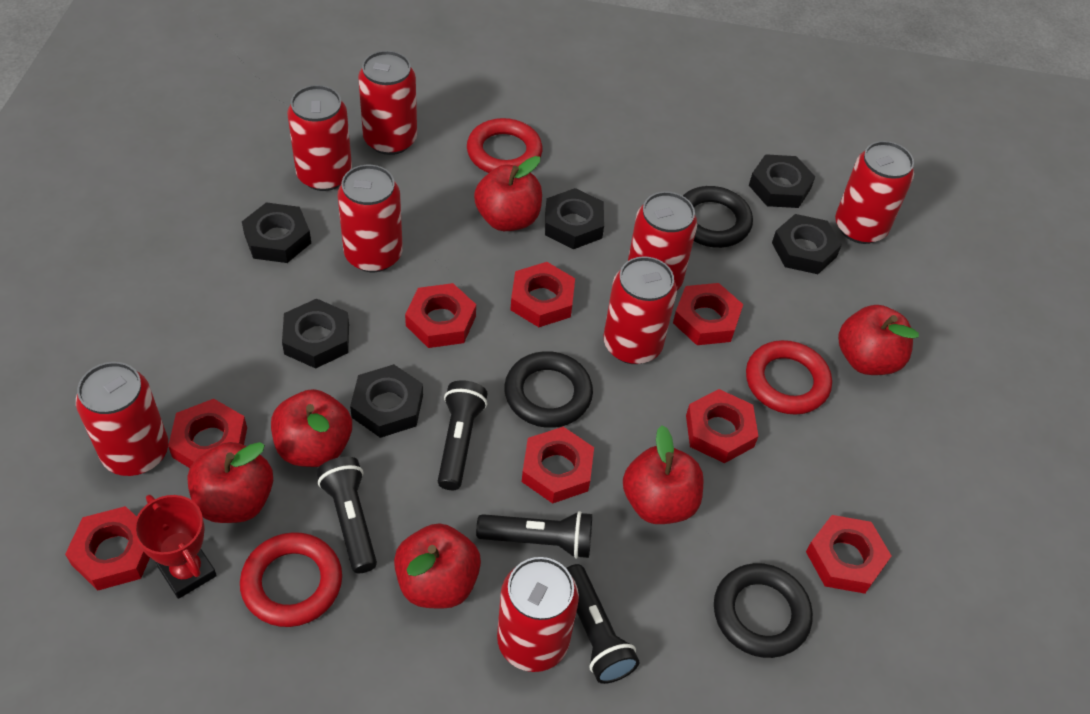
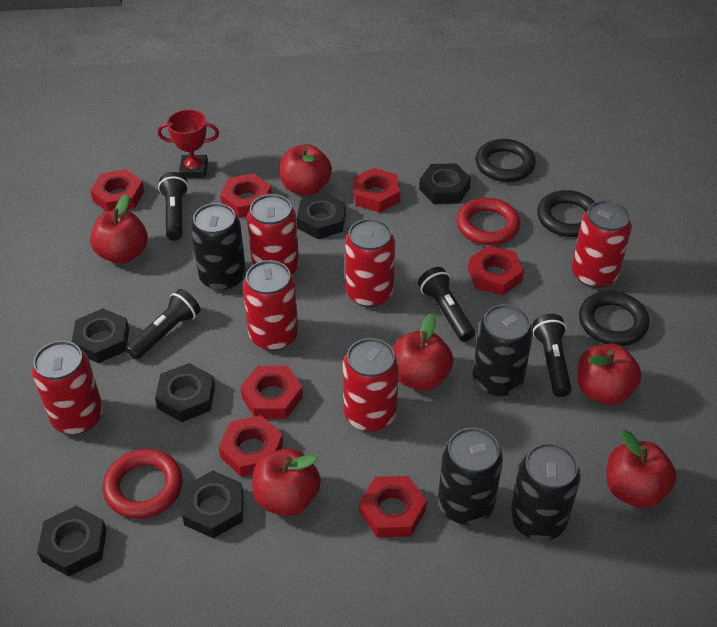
black can: 0 -> 4
red can: 8 -> 6
red nut: 8 -> 7
red ring: 3 -> 2

